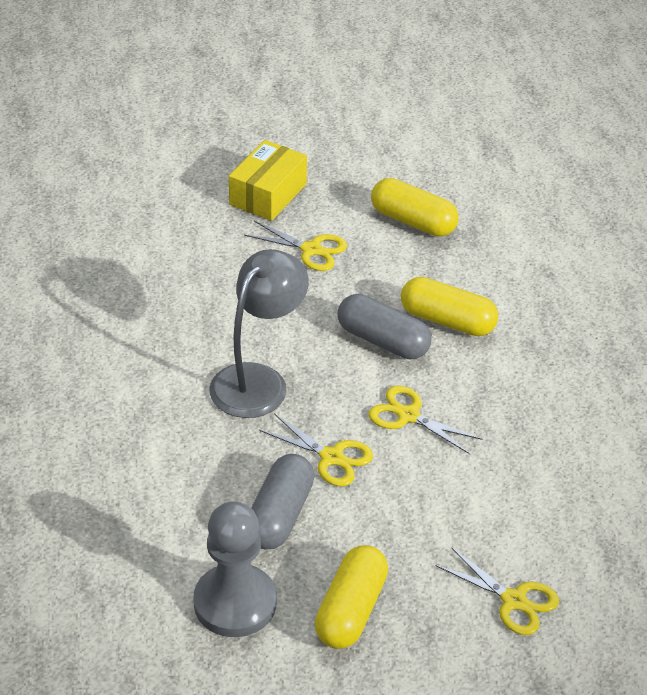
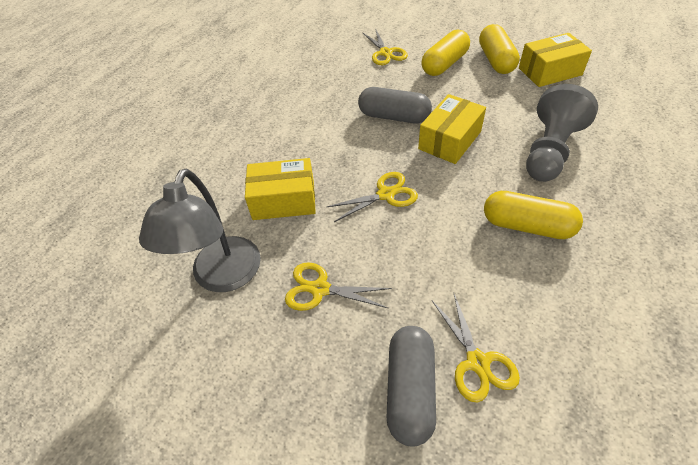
yellow box: 1 -> 3

